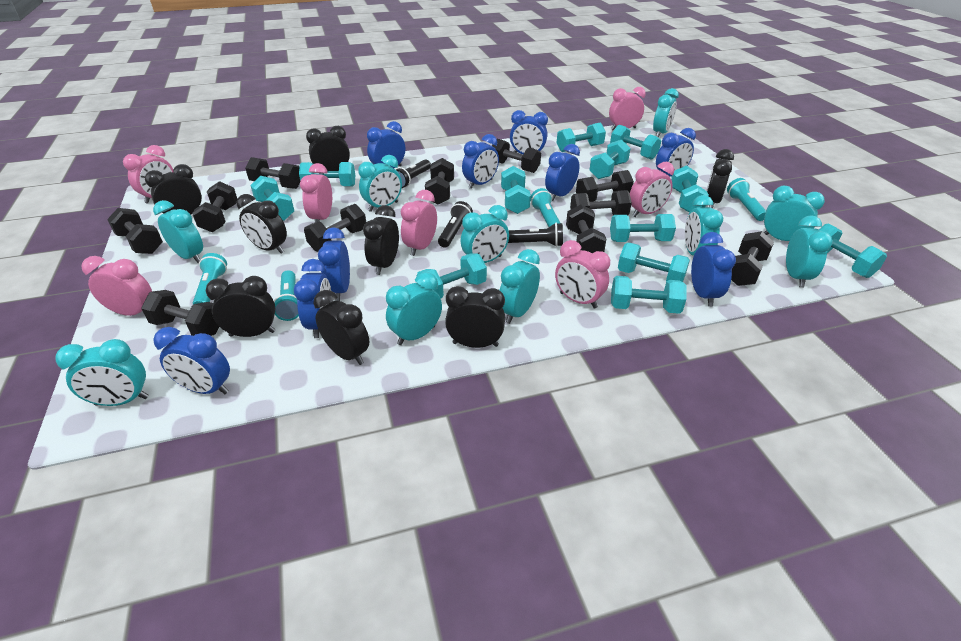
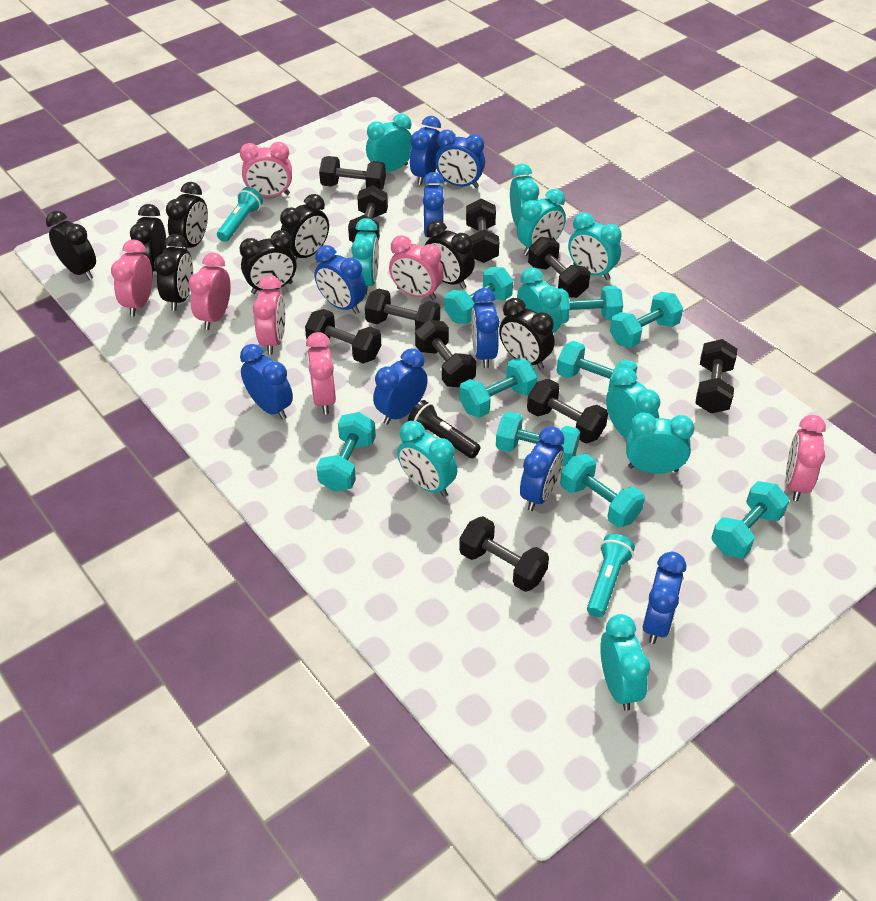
black dumbbell: 11 -> 10
black flashlight: 3 -> 1
turquoise dumbbell: 12 -> 9
turquoise flashlight: 4 -> 2

